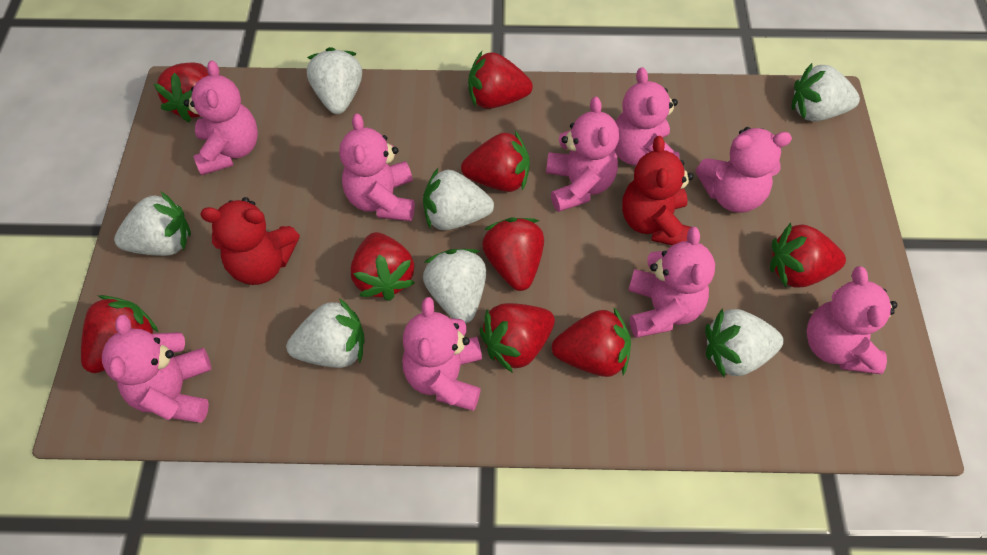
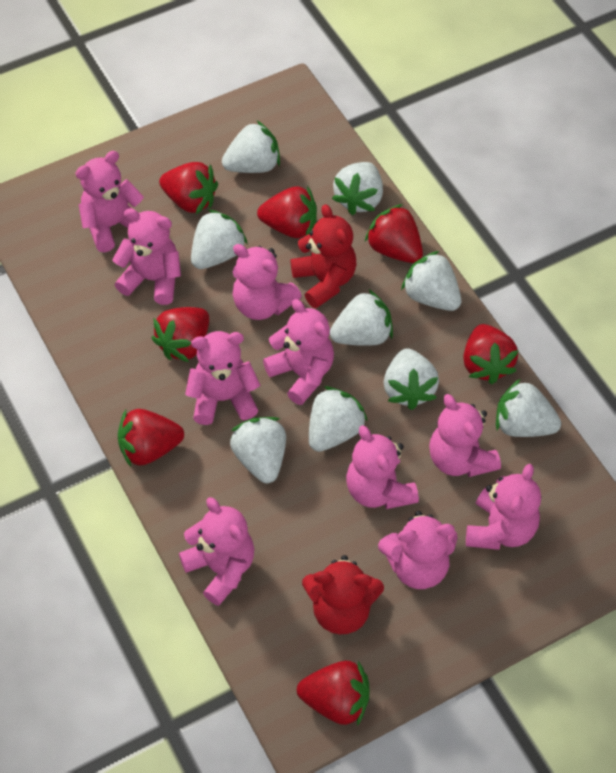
pink teddy bear: 9 -> 10
red strawberry: 9 -> 7
white strawberry: 7 -> 9

